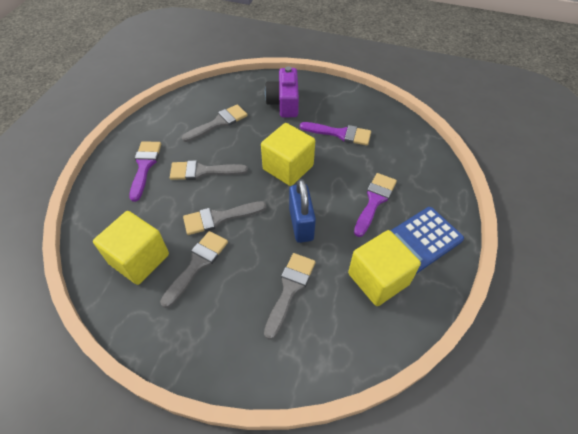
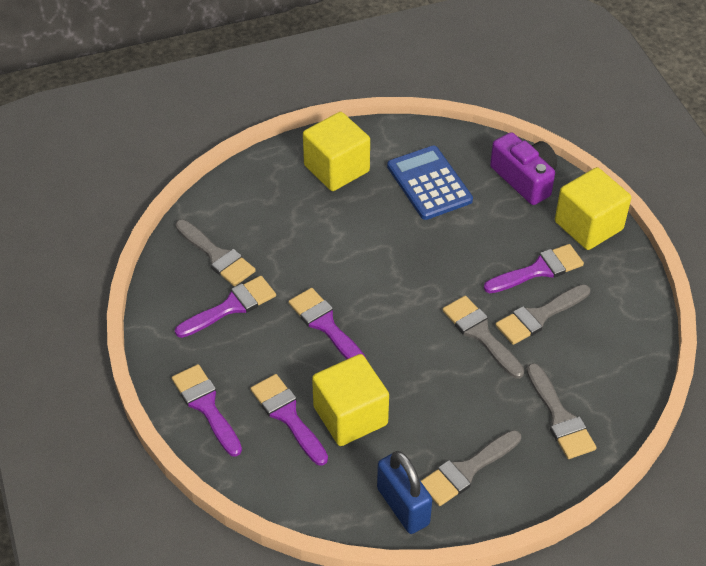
purple brush: 3 -> 5

